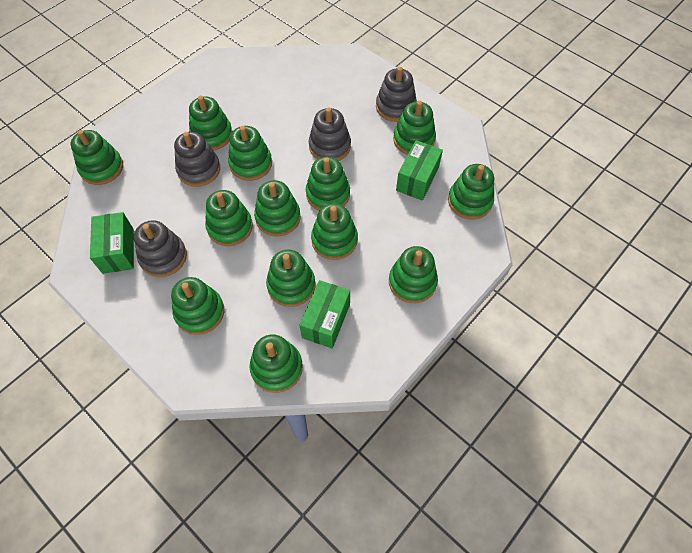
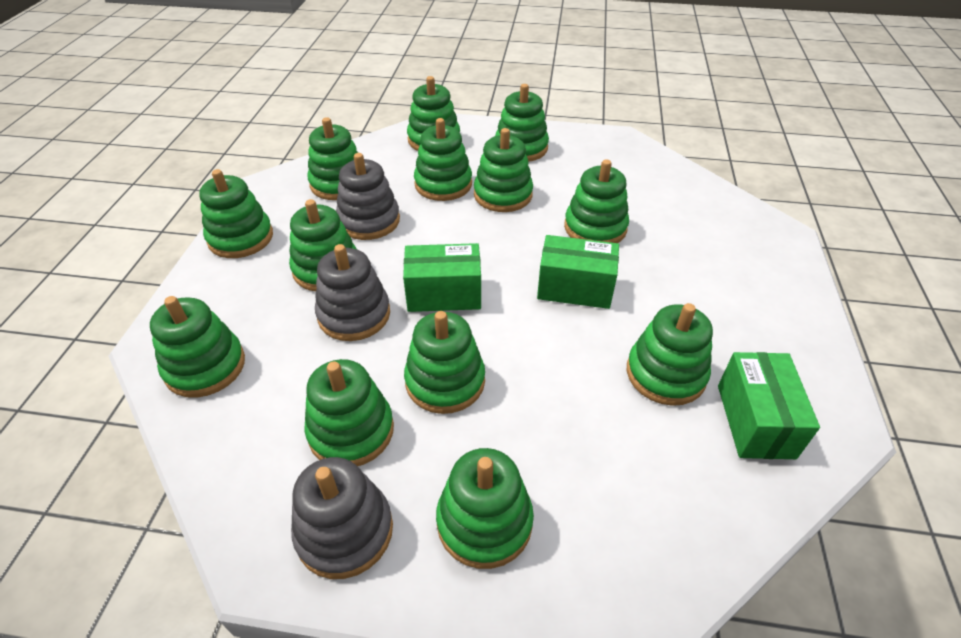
grey stacking toy: 4 -> 3

